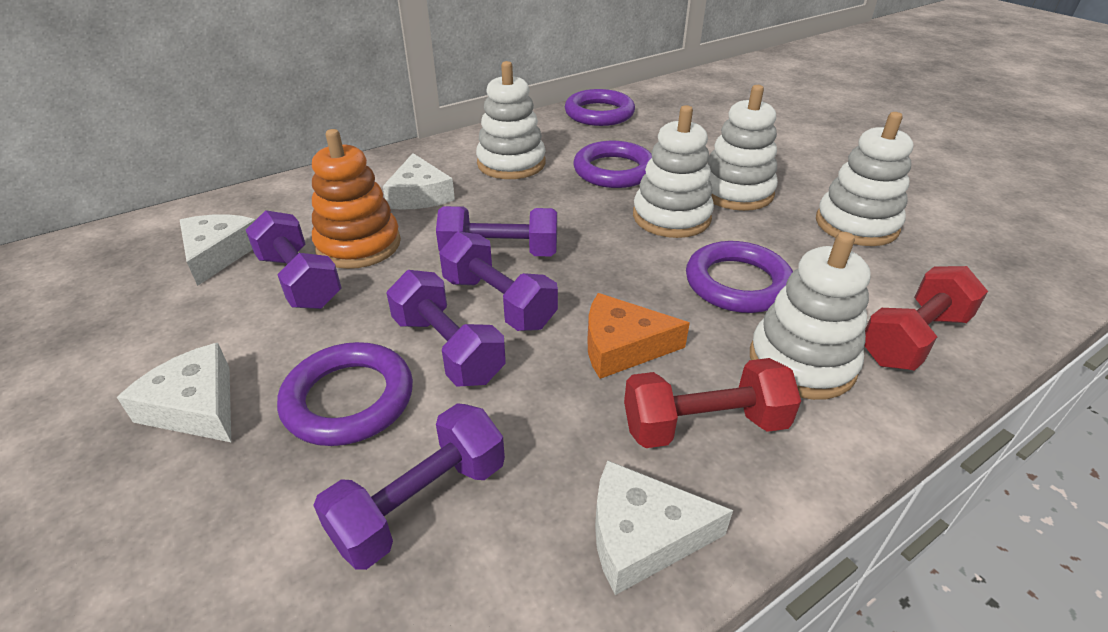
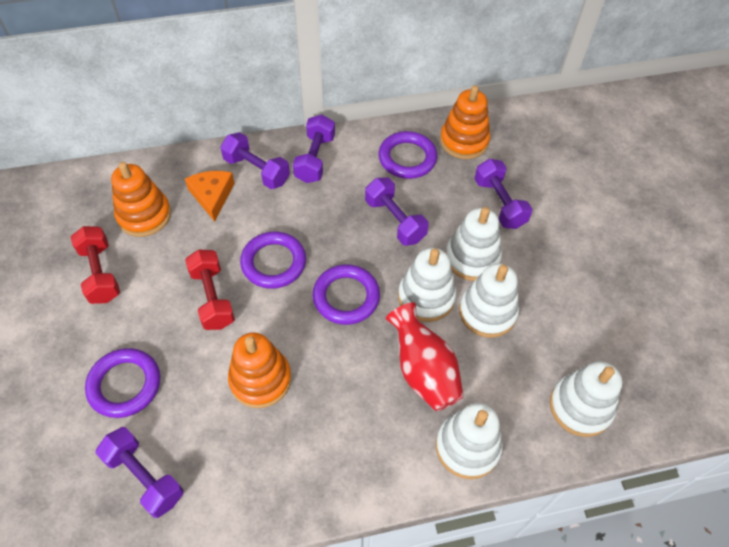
orange stacking toy: 1 -> 3
red vase: 0 -> 1
white cheese: 4 -> 0

